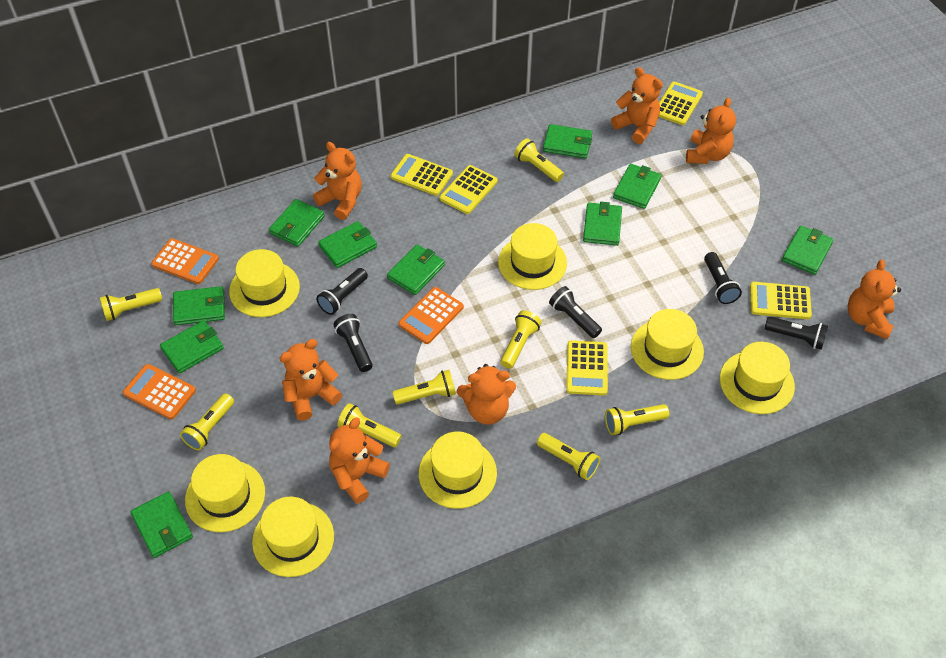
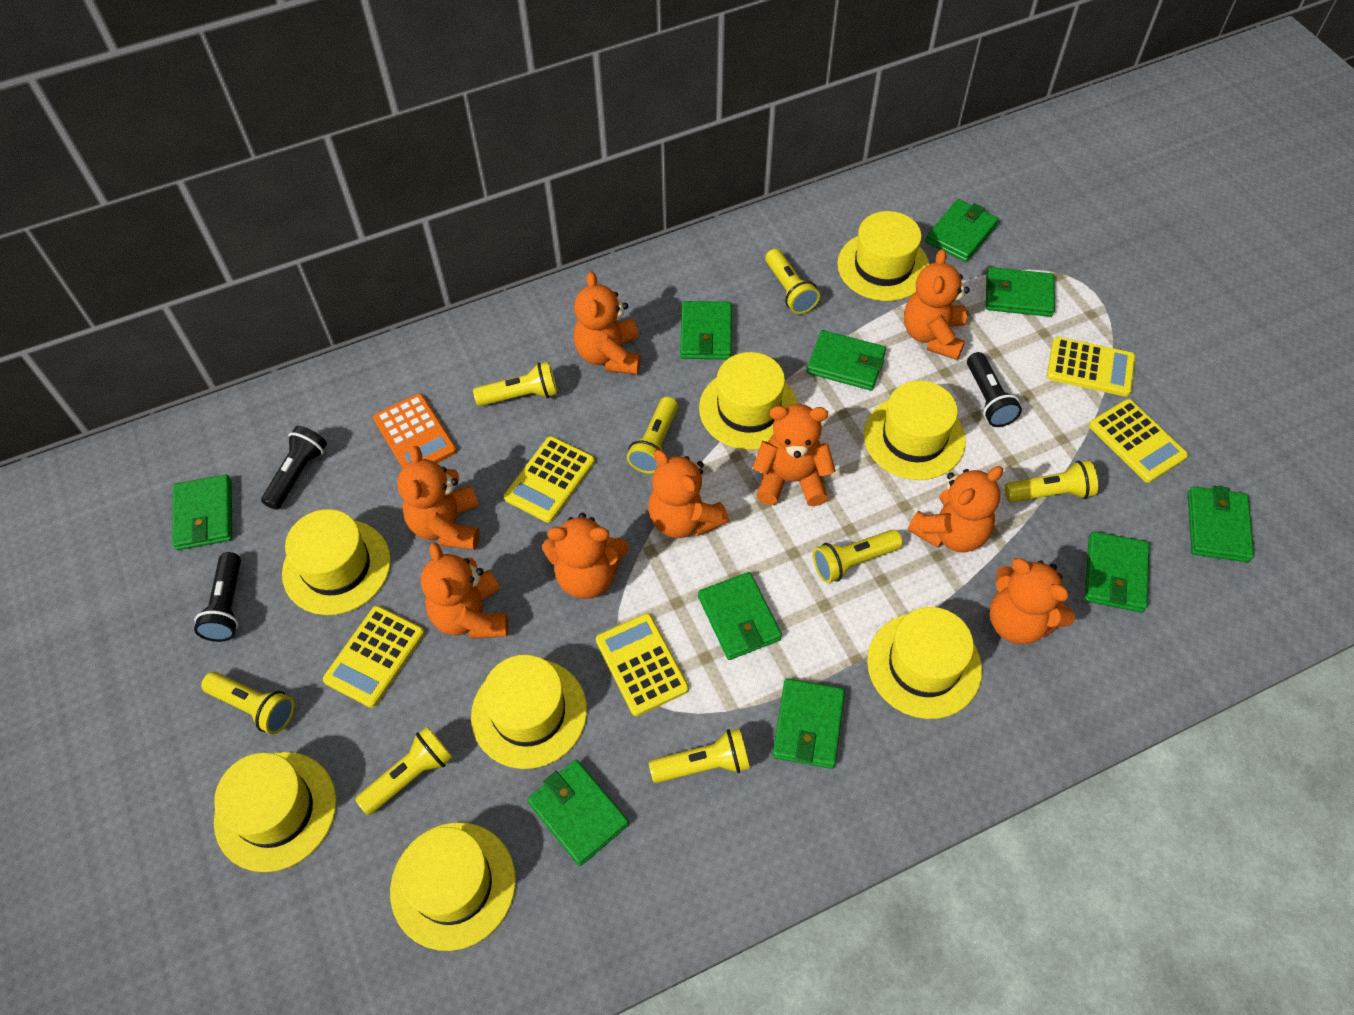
black flashlight: 5 -> 3
orange calculator: 3 -> 1
orange teddy bear: 7 -> 9
yellow hat: 7 -> 8

